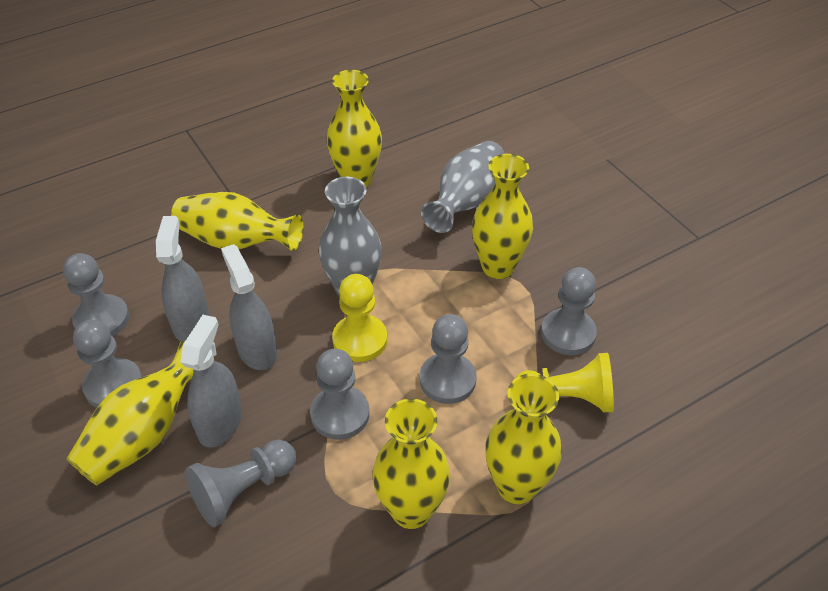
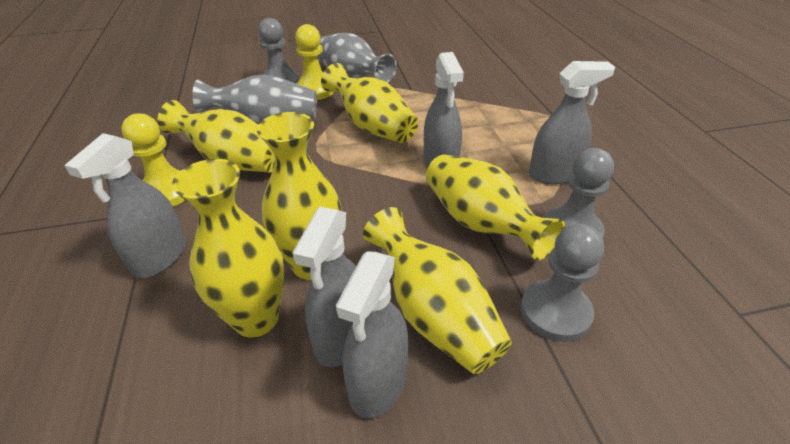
grey pawn: 6 -> 3
grey spray bottle: 3 -> 5

